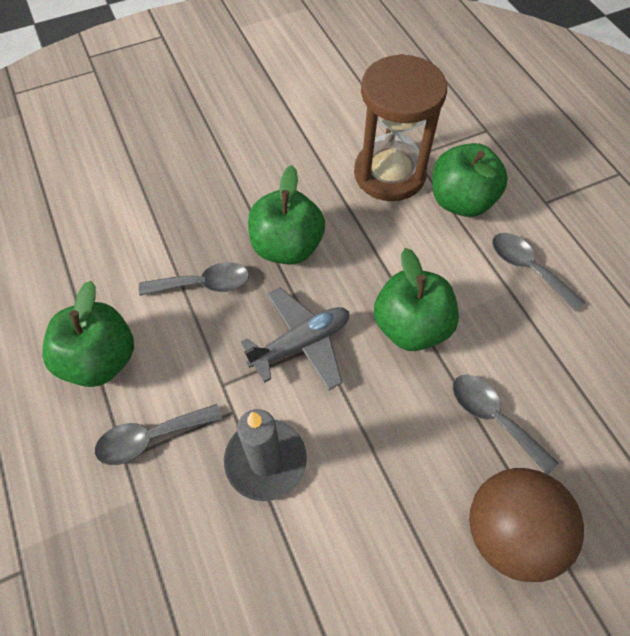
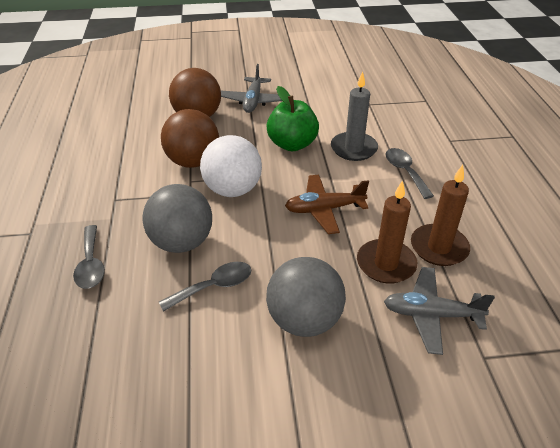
brown ball: 1 -> 2
brown candle: 0 -> 2
brown hourglass: 1 -> 0
brown plane: 0 -> 1
green apple: 4 -> 1
grey ball: 0 -> 2
grey plane: 1 -> 2
grey spoon: 4 -> 3
white ball: 0 -> 1

